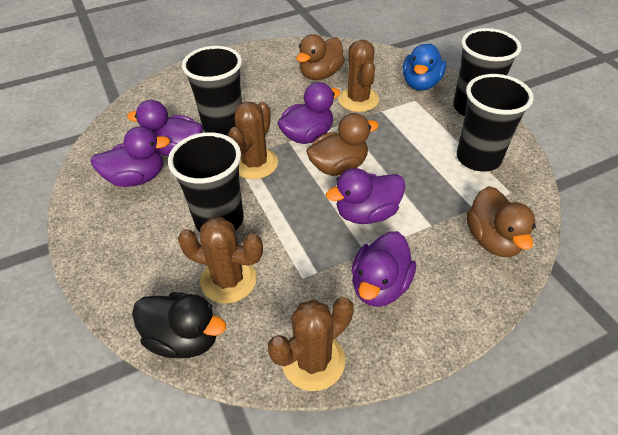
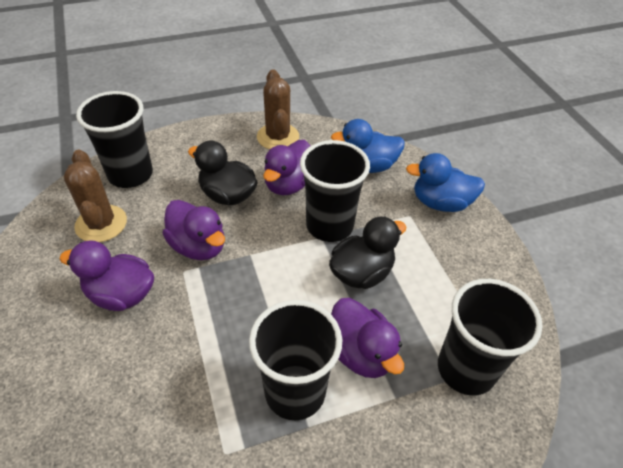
black duck: 1 -> 2
blue duck: 1 -> 2
brown cactus: 4 -> 2
brown duck: 3 -> 0
purple duck: 5 -> 4

